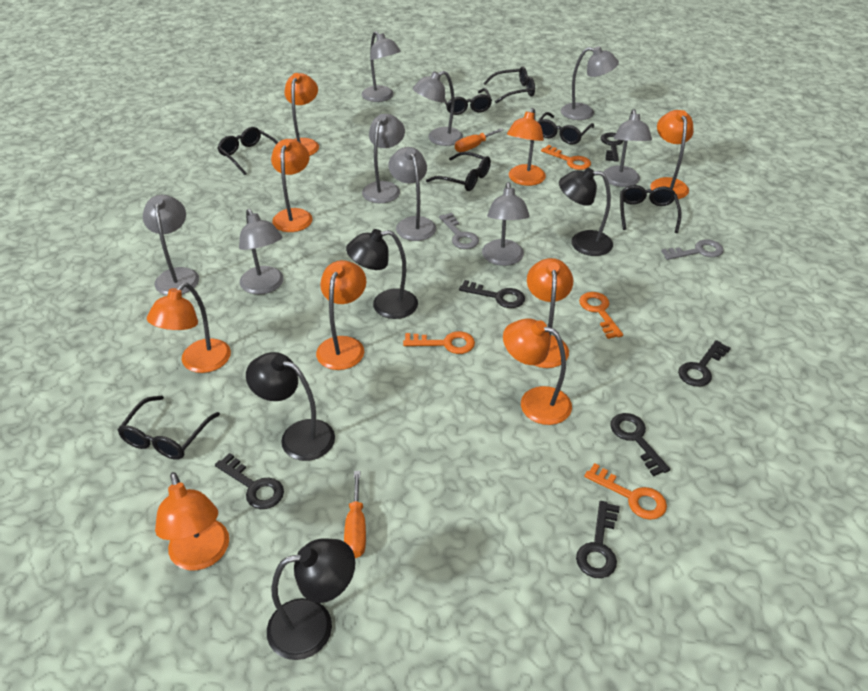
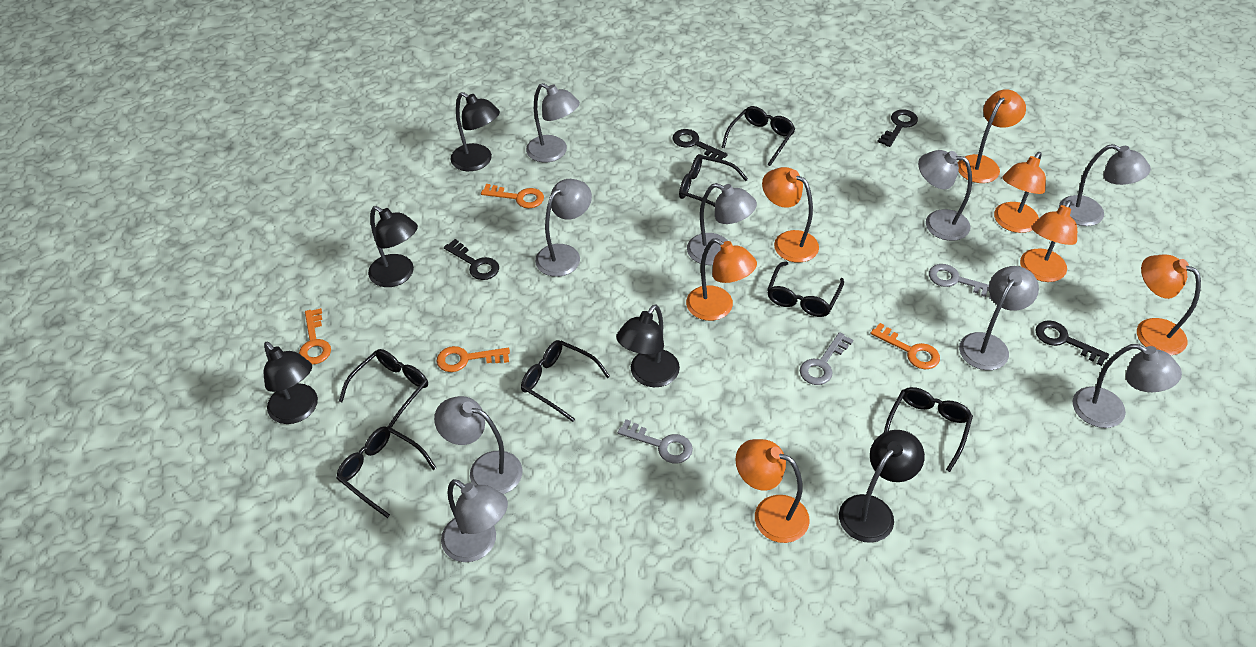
black key: 6 -> 4
black lamp: 4 -> 5
grey key: 2 -> 3
orange lamp: 9 -> 7
orange screwdriver: 2 -> 0

